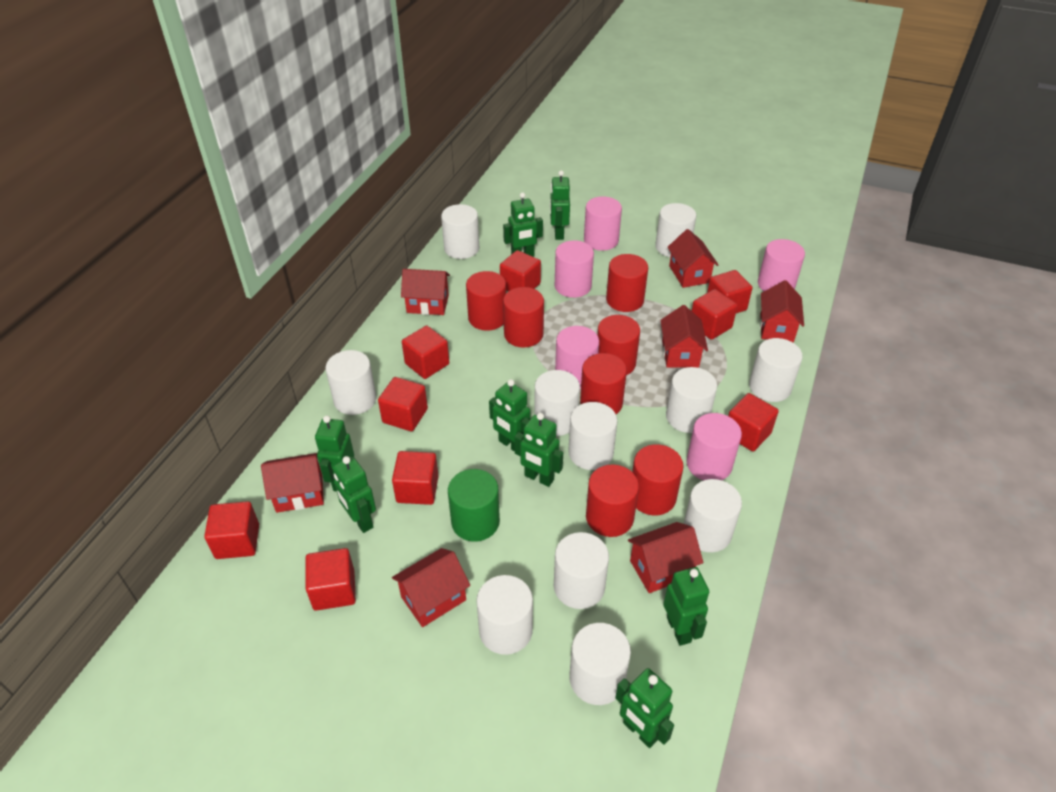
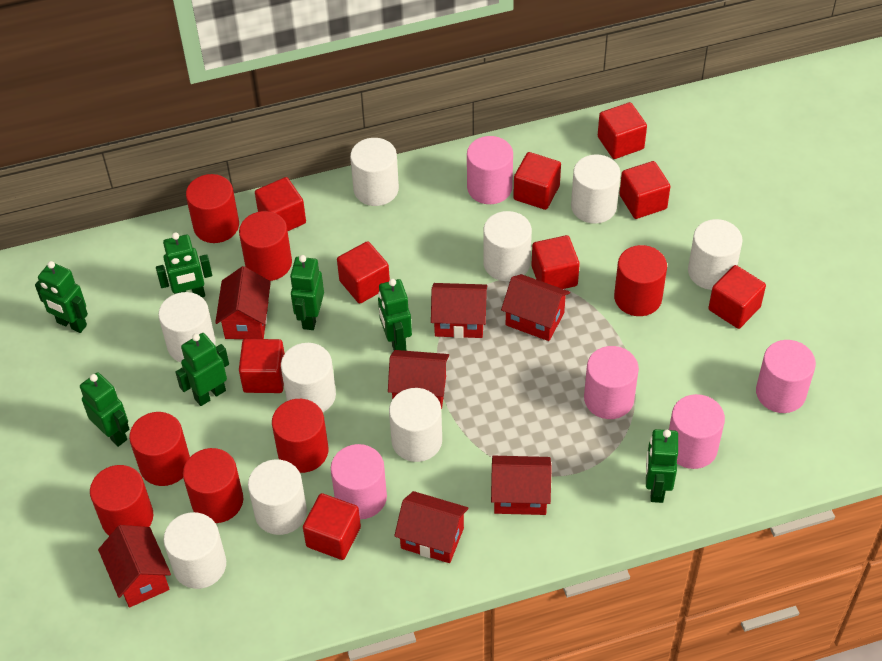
green cylinder: 1 -> 0
green robot: 8 -> 7
white cylinder: 11 -> 9

